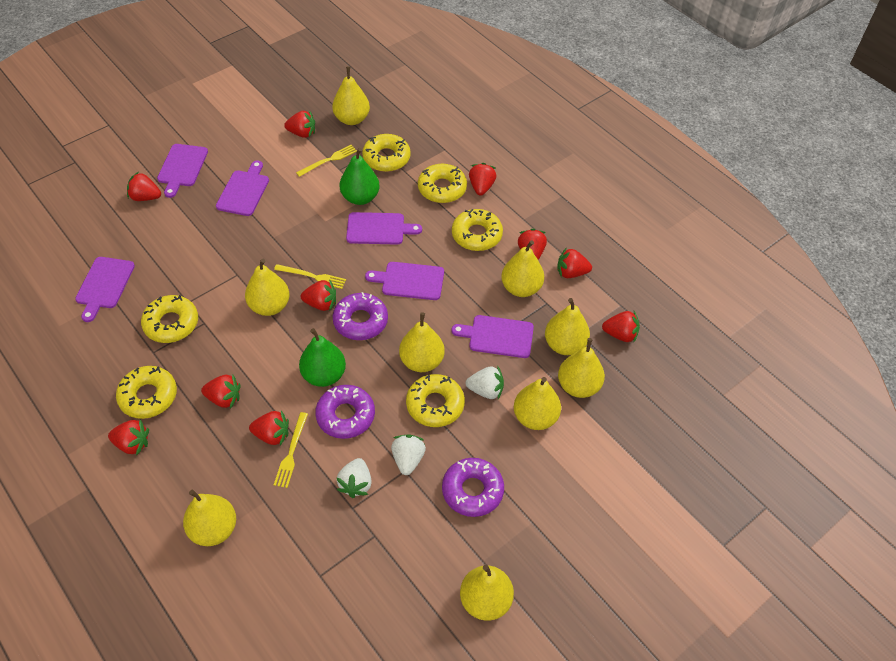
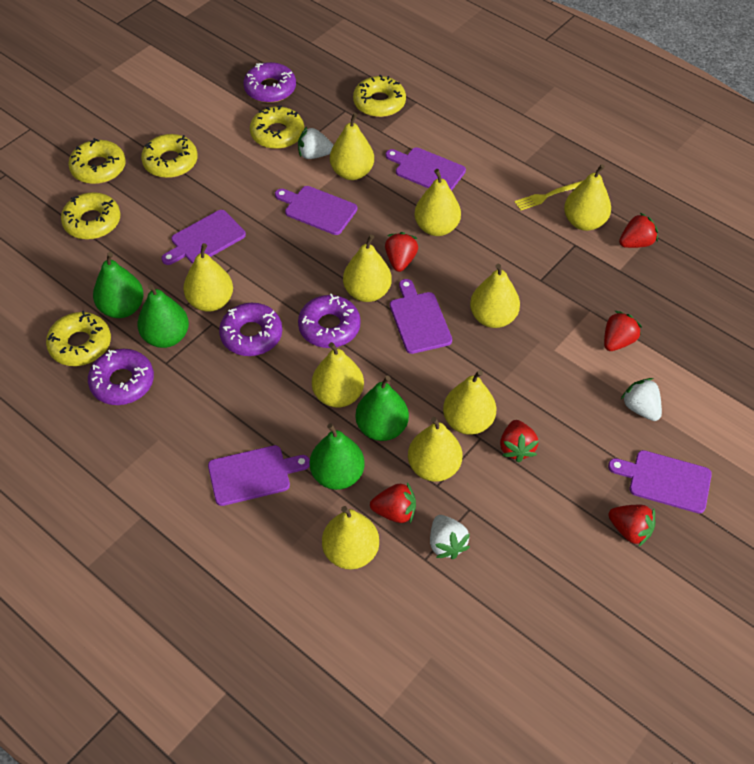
green pear: 2 -> 4
purple donut: 3 -> 4
red strawberry: 10 -> 6
yellow fork: 3 -> 1
yellow pear: 9 -> 10

